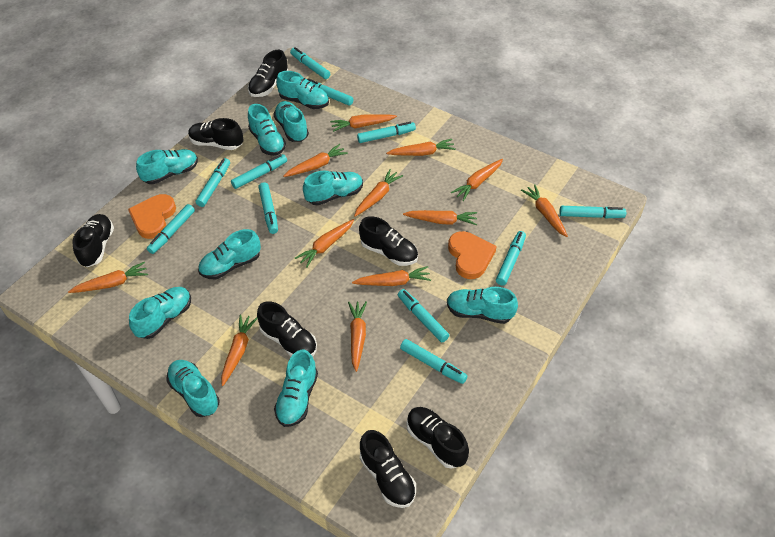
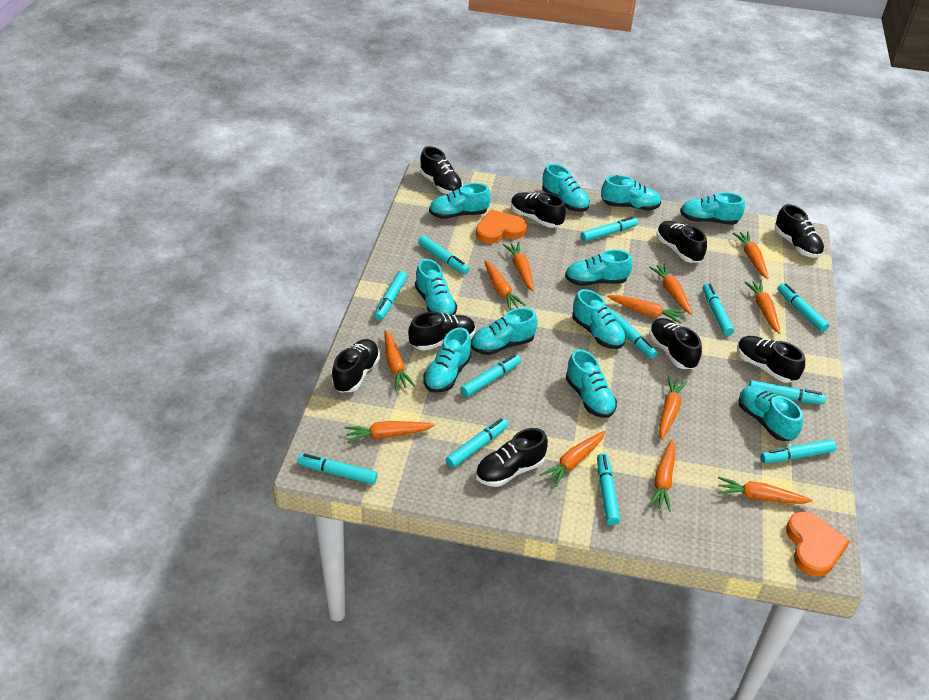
black shoe: 7 -> 9
turquoise marker: 11 -> 12
turquoise shoe: 10 -> 11

